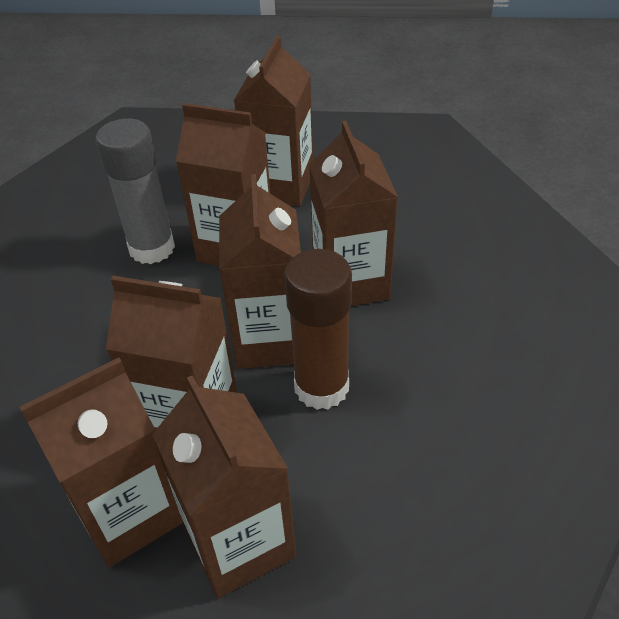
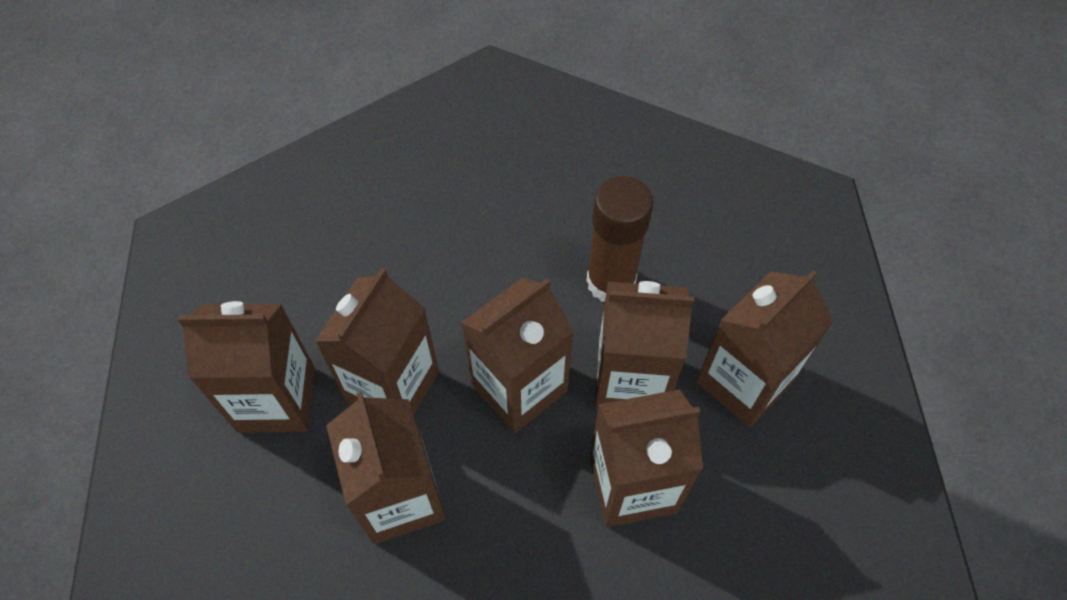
grey glue stick: 1 -> 0

